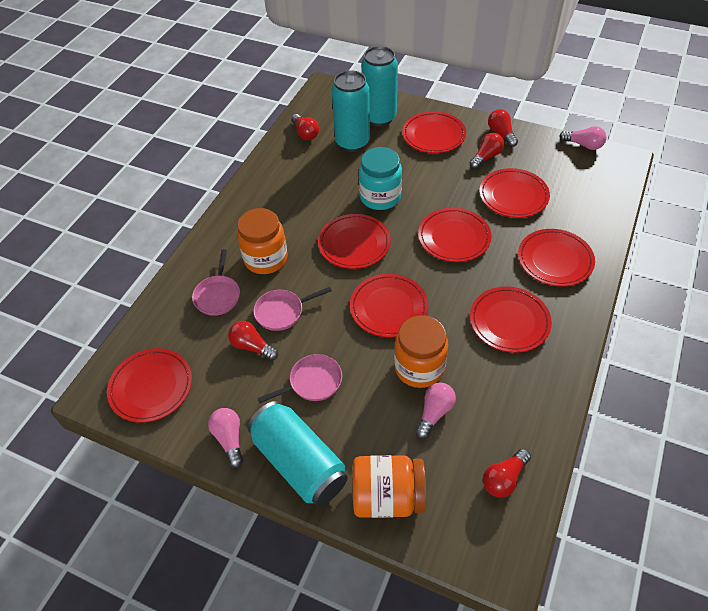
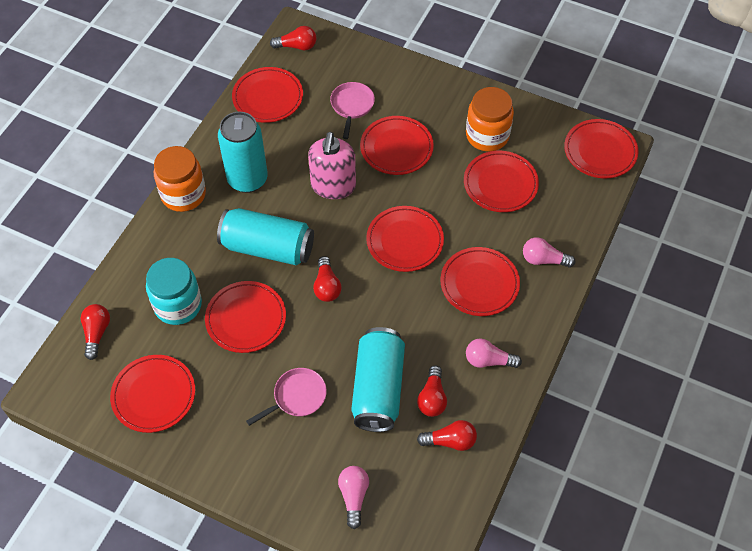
orange jar: 3 -> 2
pink pan: 3 -> 2
pink soap dispenser: 0 -> 1

